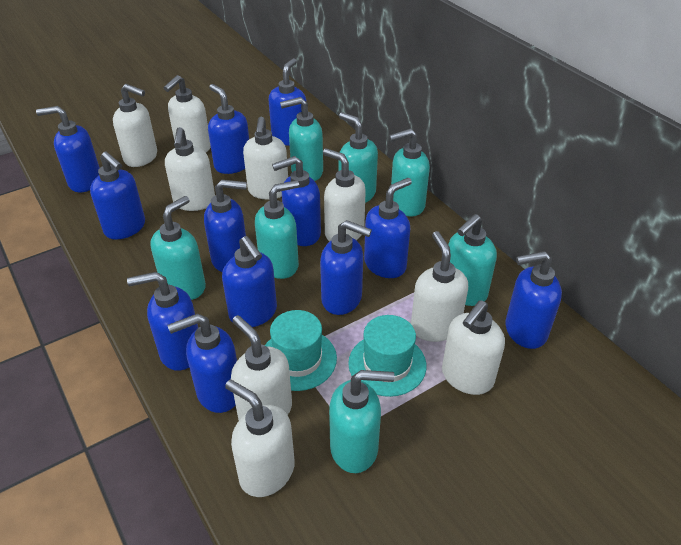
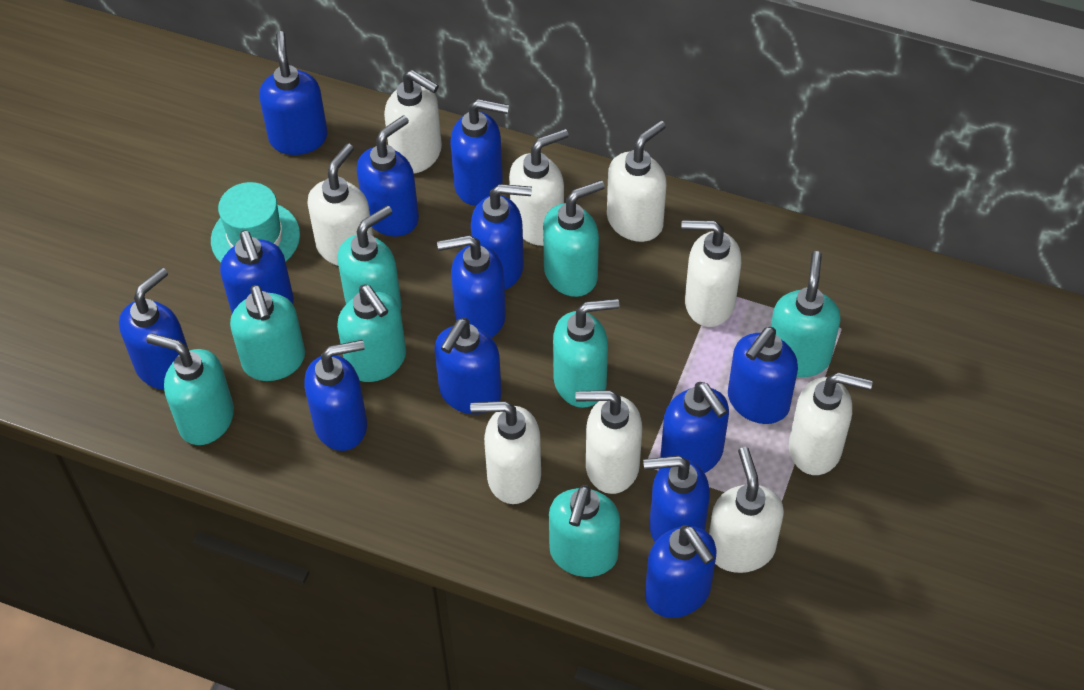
blue soap dispenser: 12 -> 13
turquoise hat: 2 -> 1
turquoise soap dispenser: 7 -> 8

